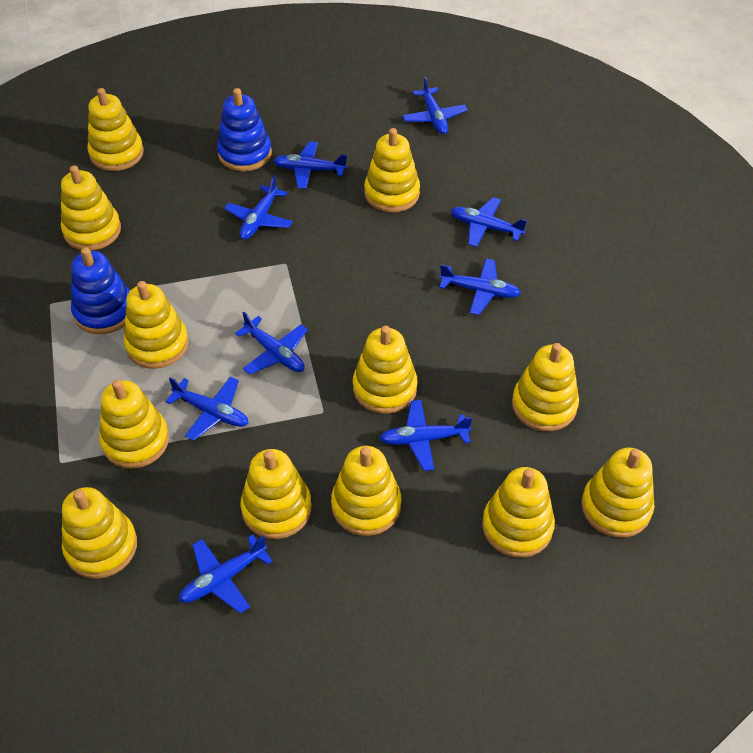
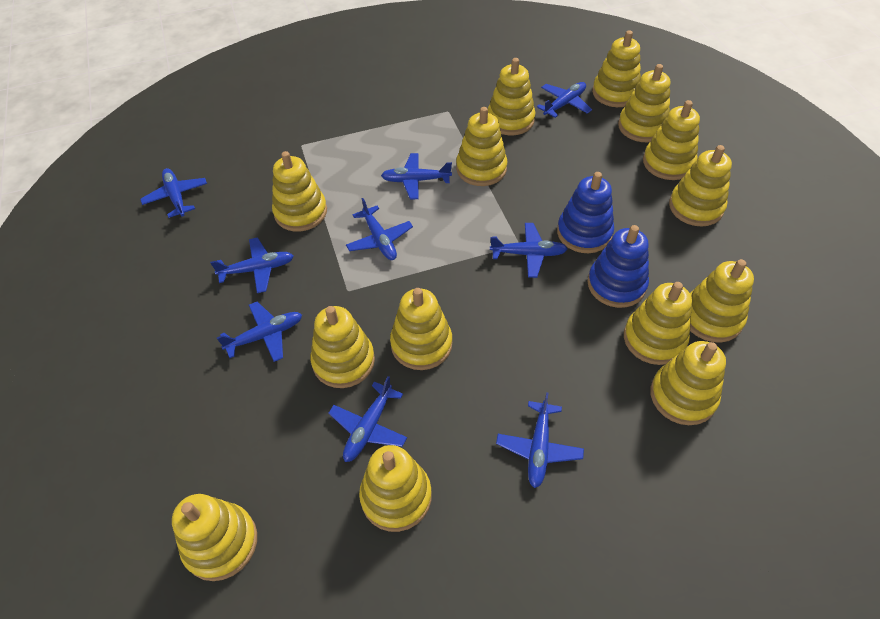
yellow stacking toy: 12 -> 14

